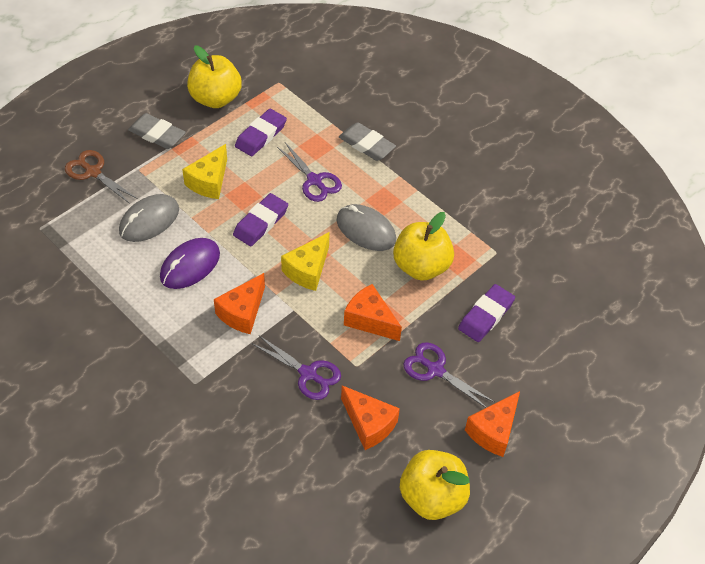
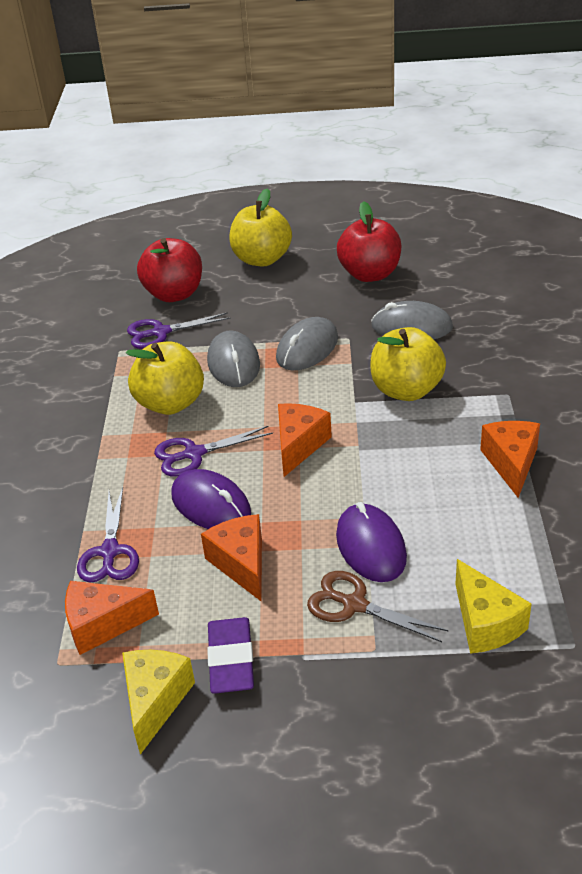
grey eraser: 2 -> 0
grey mouse: 2 -> 3
purple eraser: 3 -> 1
purple mouse: 1 -> 2
red apple: 0 -> 2

